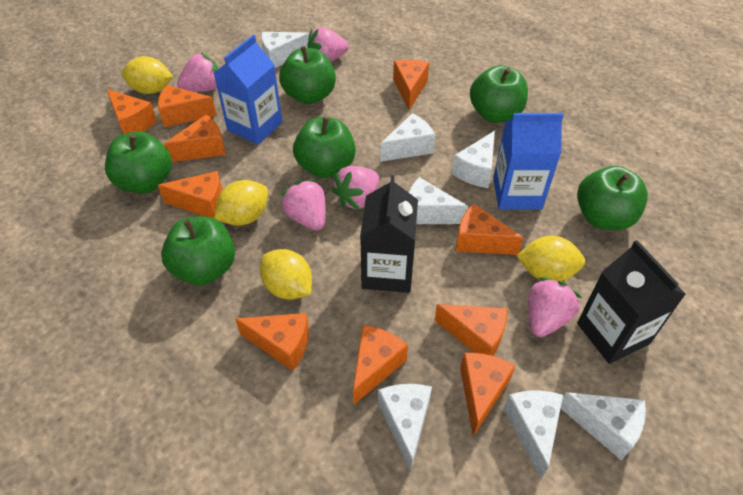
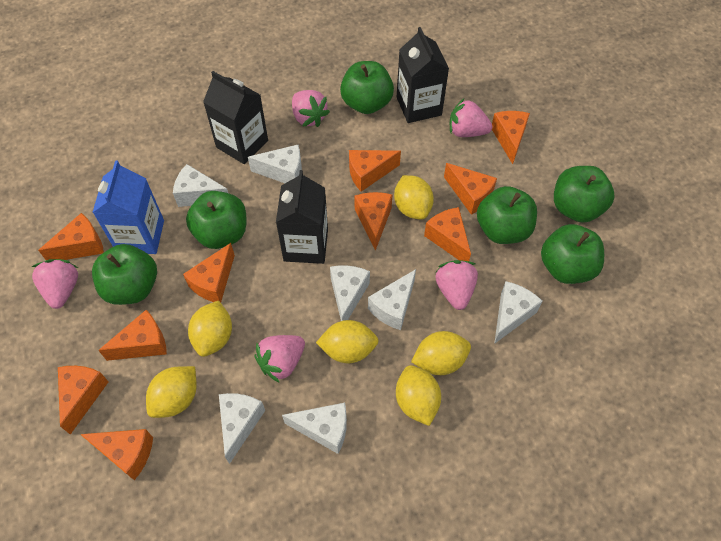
black carton: 2 -> 3
blue carton: 2 -> 1
yellow lemon: 4 -> 6

